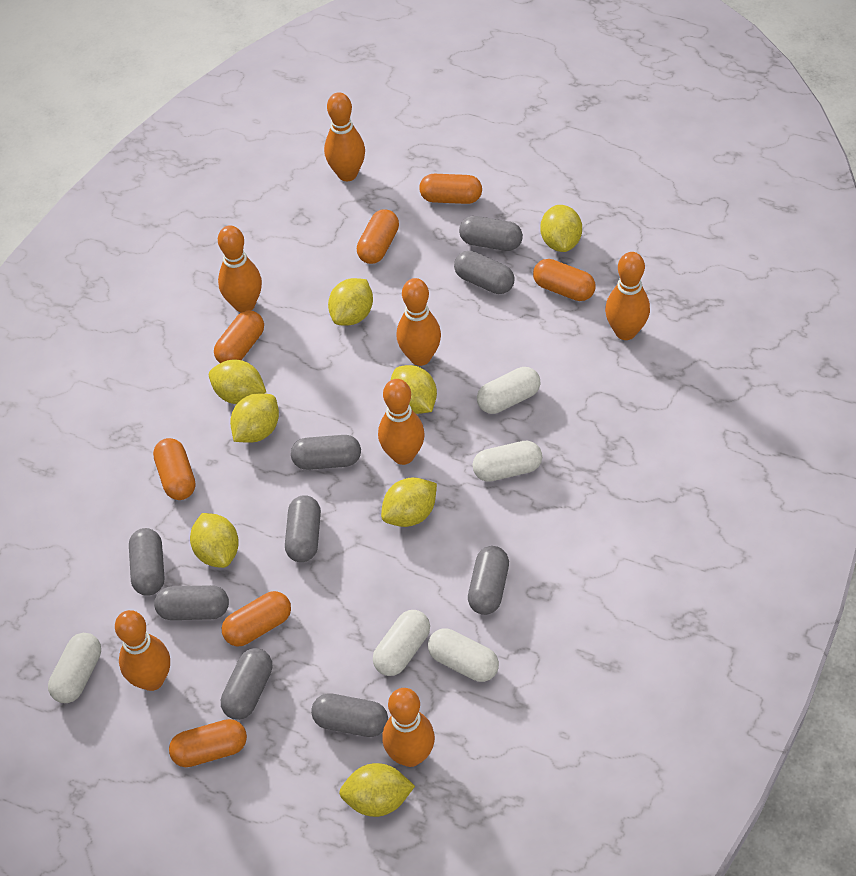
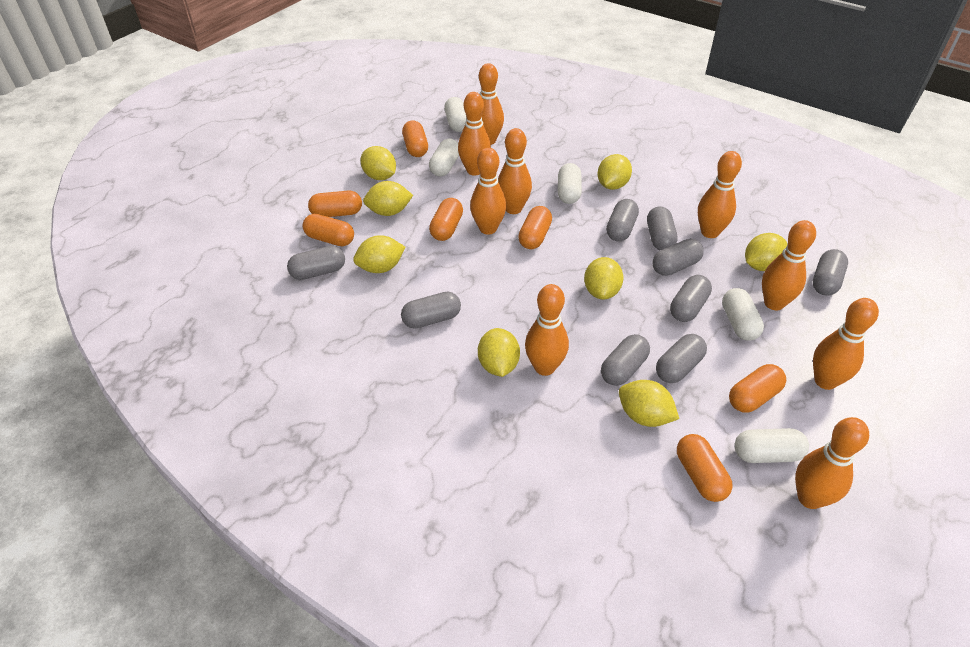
orange bowling pin: 7 -> 9

